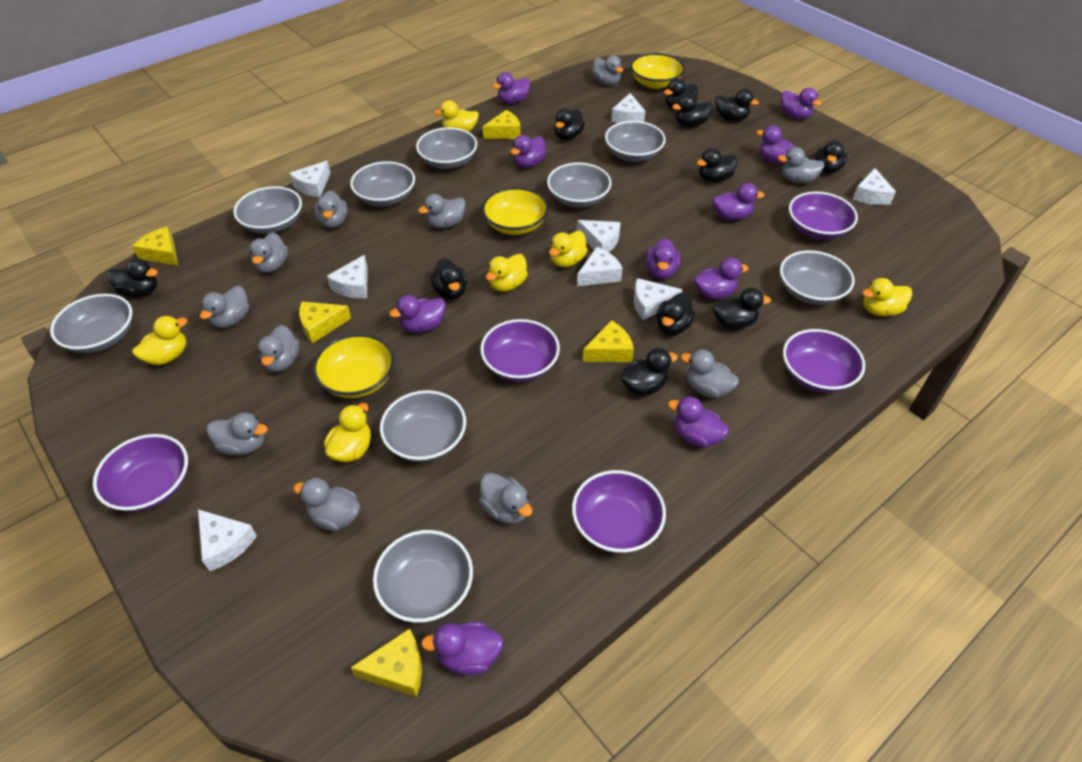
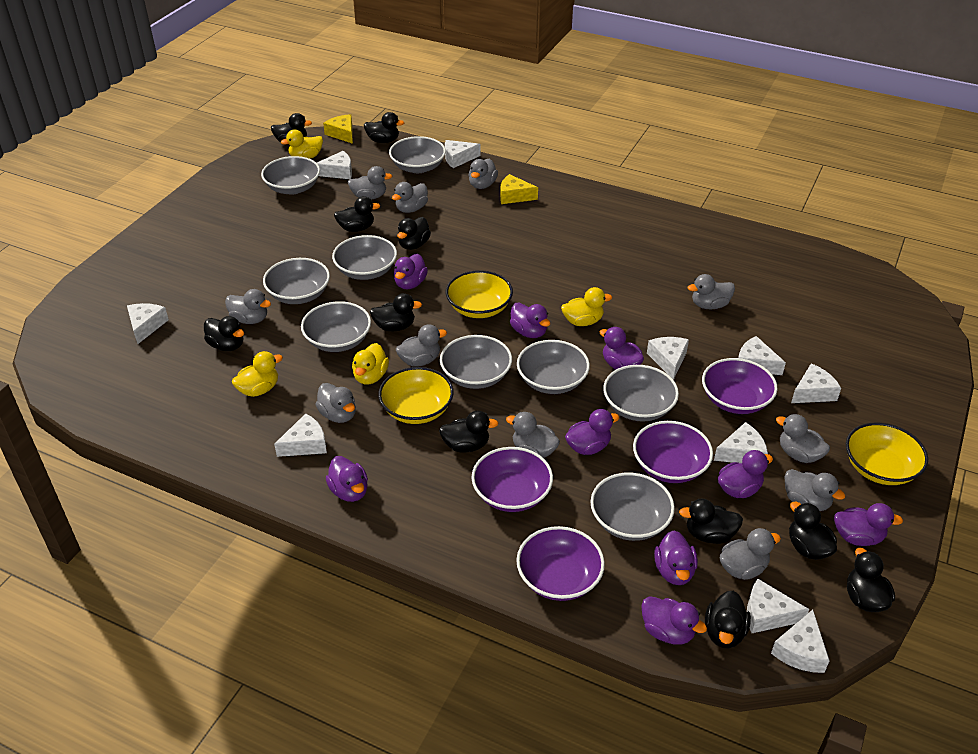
purple bowl: 5 -> 4
purple duck: 10 -> 9
white cheese: 8 -> 10
yellow cheese: 5 -> 2
yellow duck: 6 -> 4

